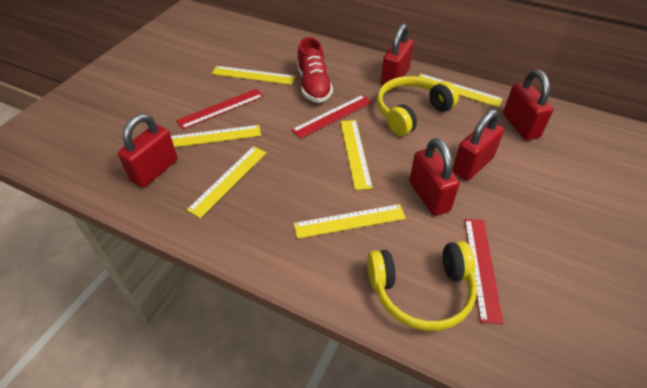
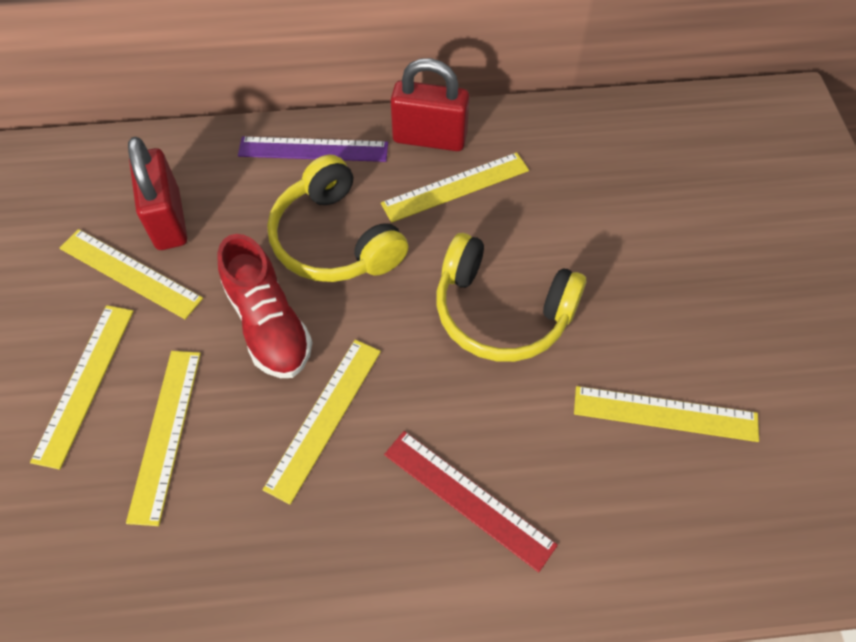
purple ruler: 0 -> 1
red padlock: 5 -> 2
red ruler: 3 -> 1

